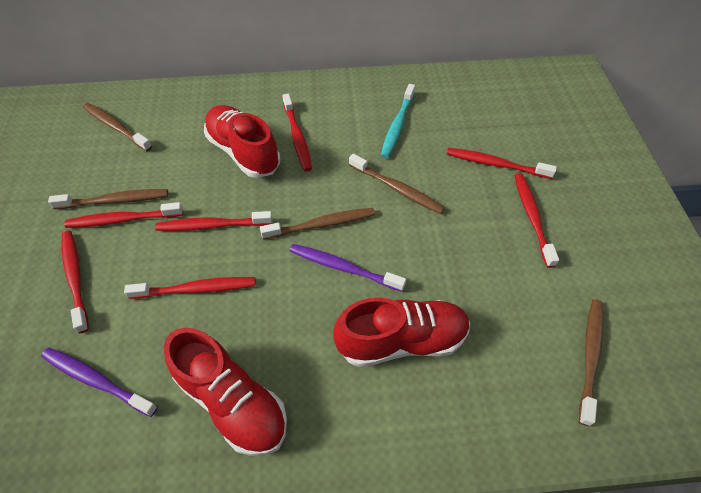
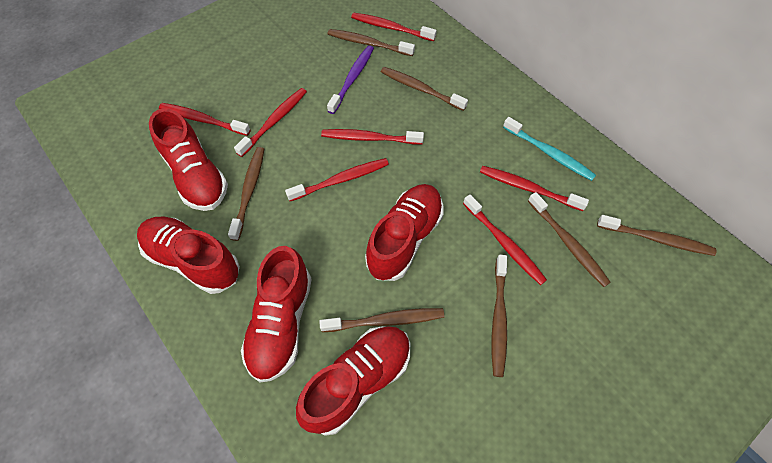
brown toothbrush: 5 -> 7
purple toothbrush: 2 -> 1
red shoe: 3 -> 5

